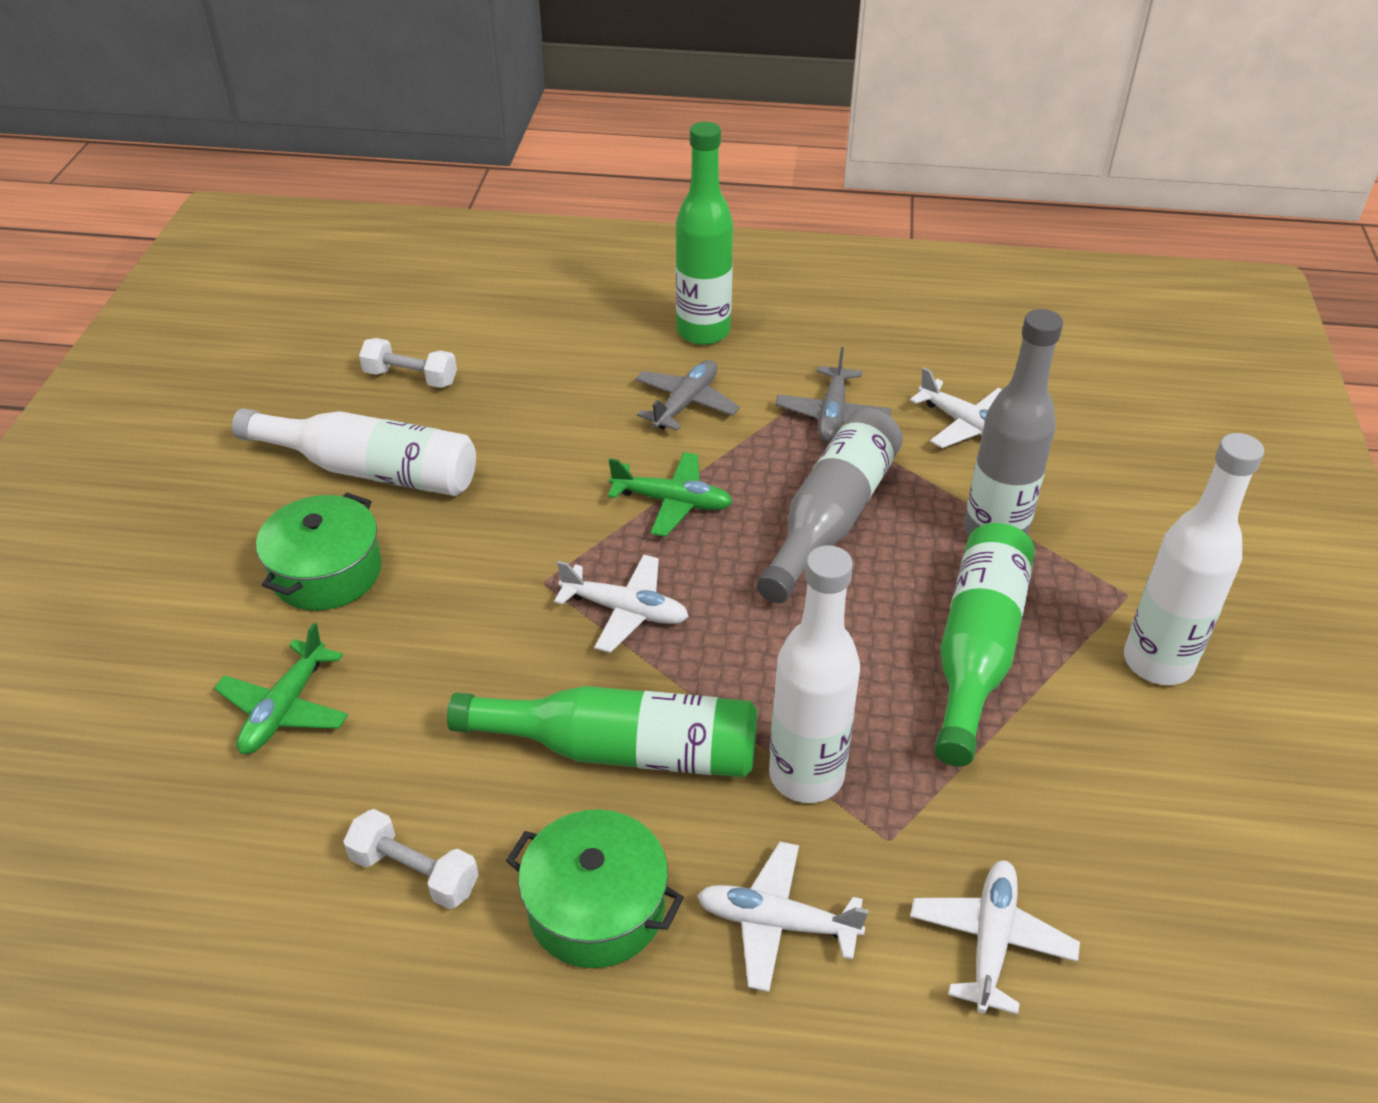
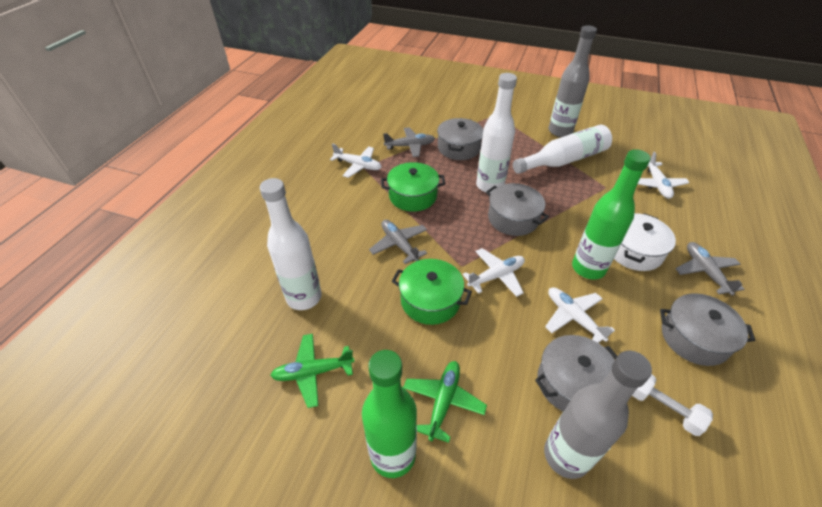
green bottle: 3 -> 2
grey plane: 2 -> 3
grey pot: 0 -> 4
white dumbbell: 2 -> 1
white pot: 0 -> 1

